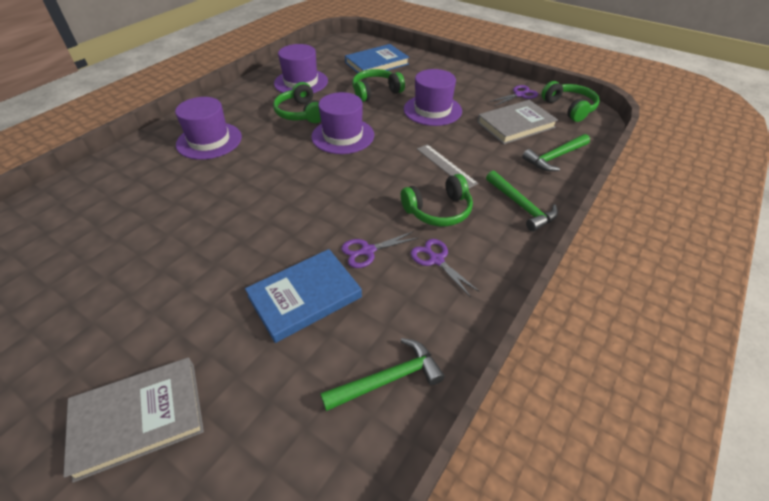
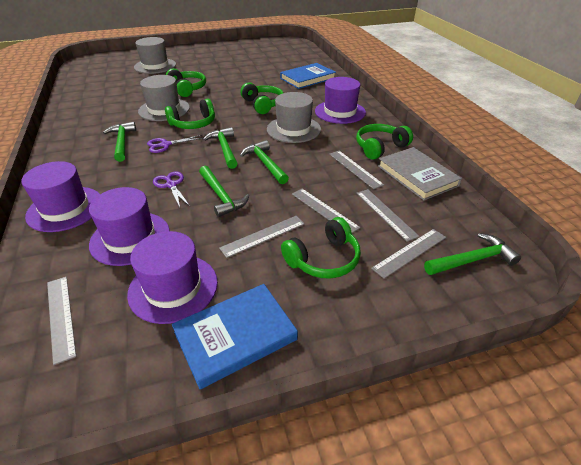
green hammer: 3 -> 5
green headphones: 4 -> 5
grey book: 2 -> 1
grey hat: 0 -> 3
grey ruler: 1 -> 6
purple scissors: 3 -> 2

